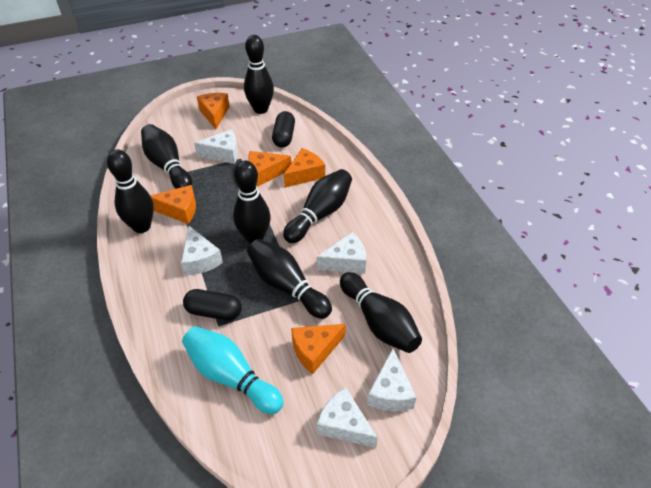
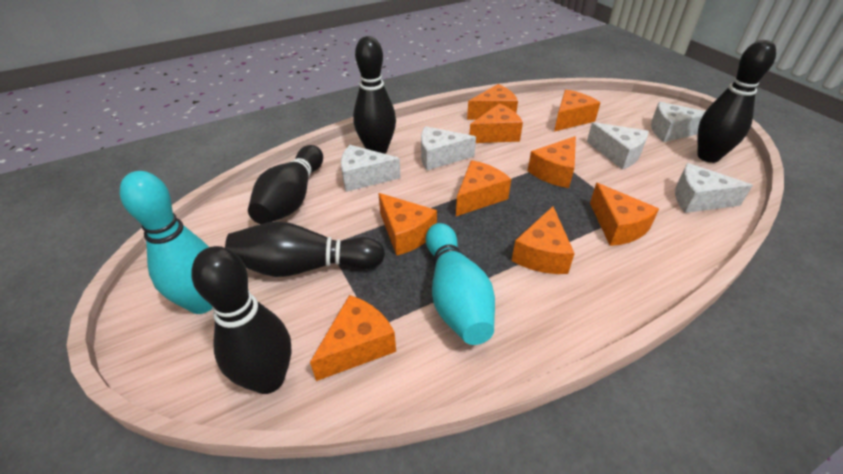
black bowling pin: 7 -> 5
black capsule: 2 -> 0
orange cheese: 5 -> 9
turquoise bowling pin: 1 -> 2

